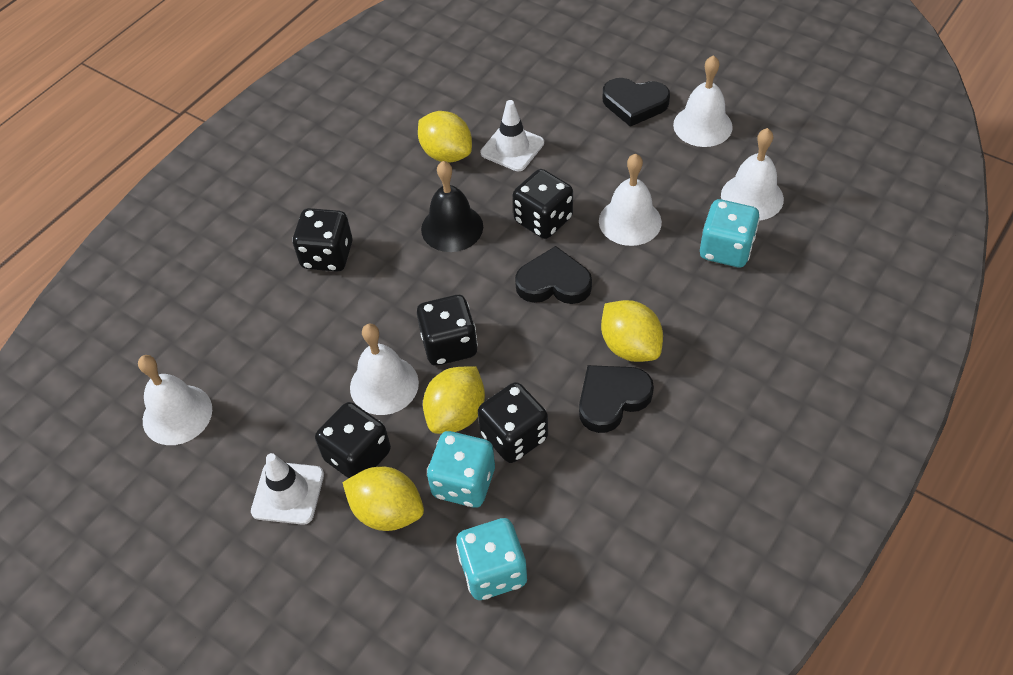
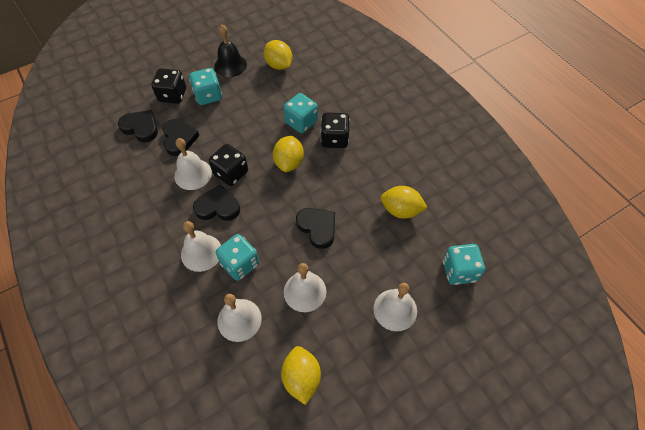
black dice: 5 -> 3
black heart: 3 -> 4
turquoise dice: 3 -> 4
white traffic cone: 2 -> 0

